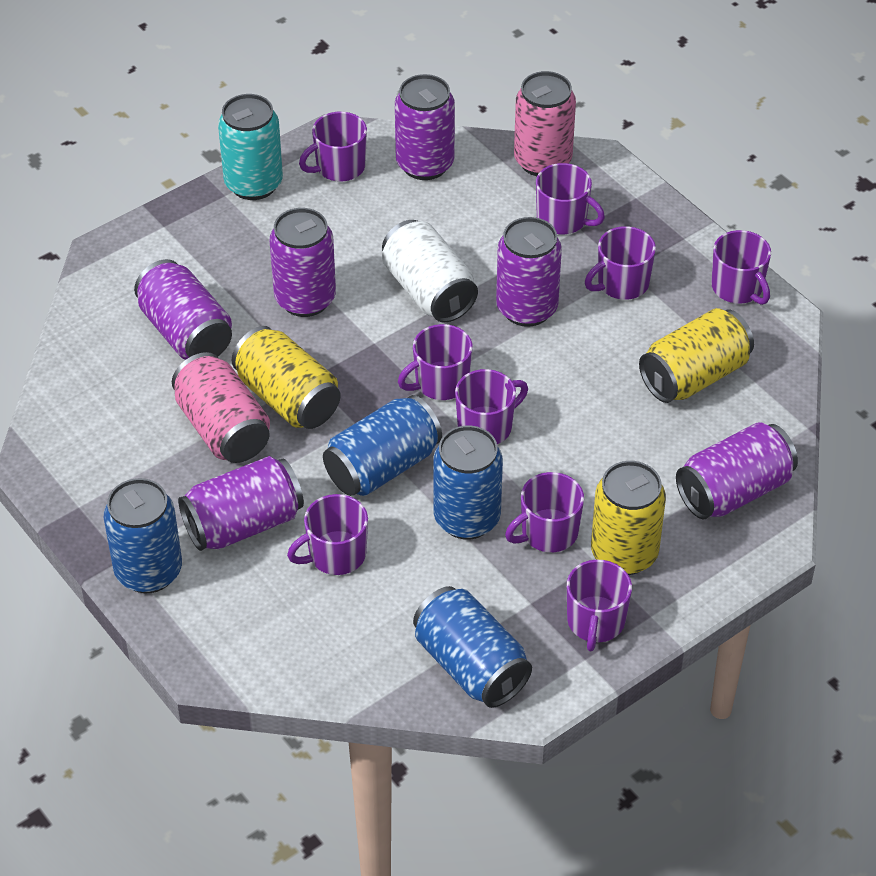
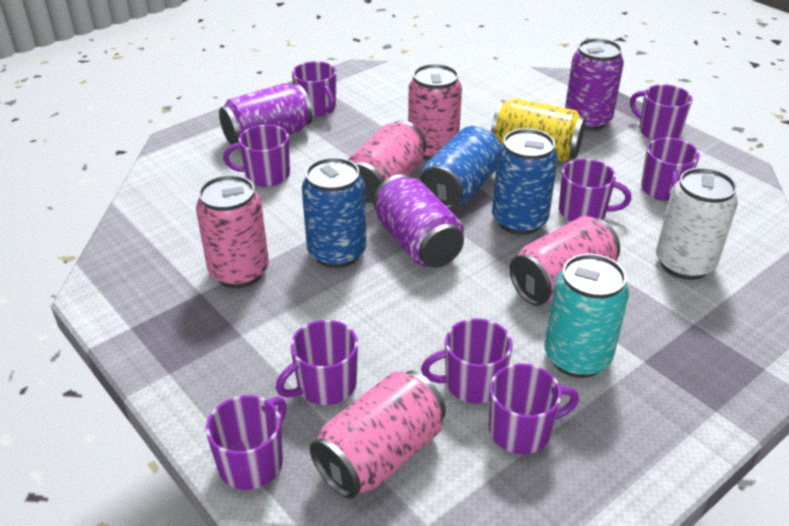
blue can: 4 -> 3
pink can: 2 -> 5
purple can: 6 -> 3
yellow can: 3 -> 1

